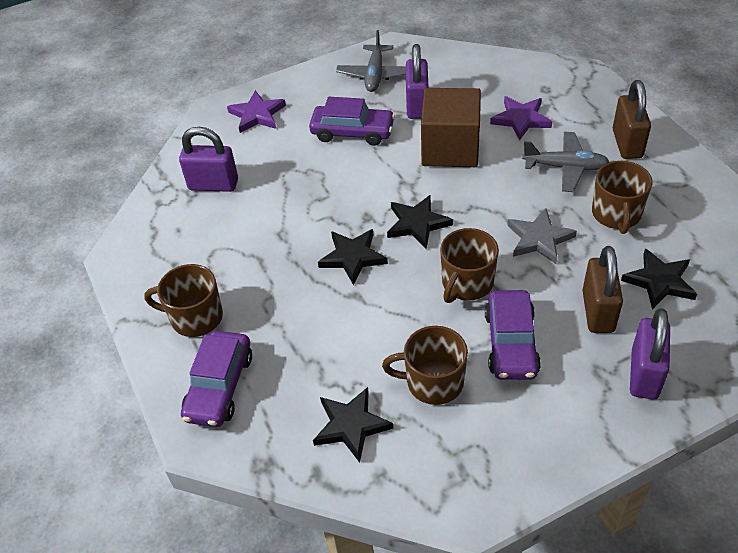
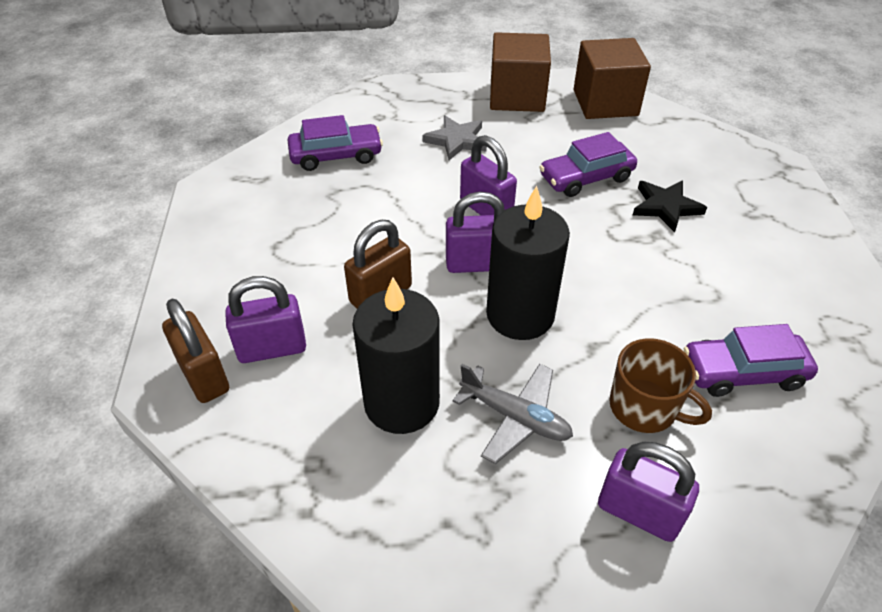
black candle: 0 -> 2
black star: 4 -> 1
brown cube: 1 -> 2
brown mug: 4 -> 1
grey plane: 2 -> 1
purple padlock: 3 -> 4
purple star: 2 -> 0

